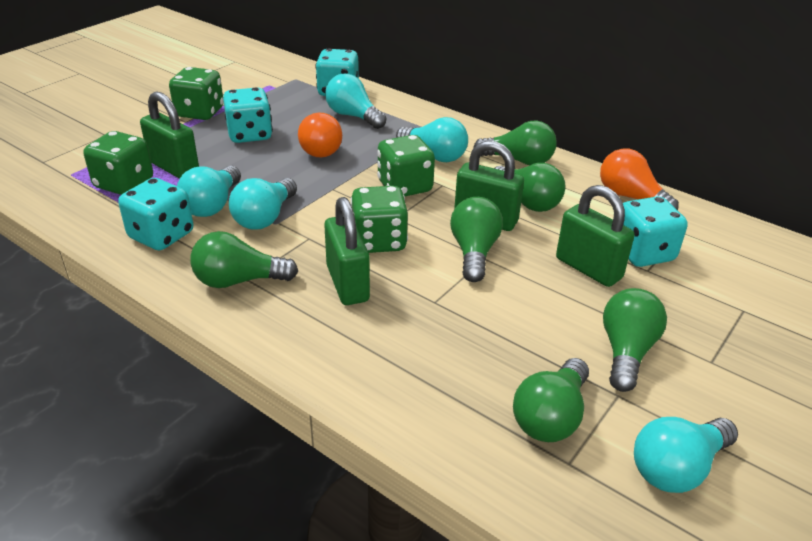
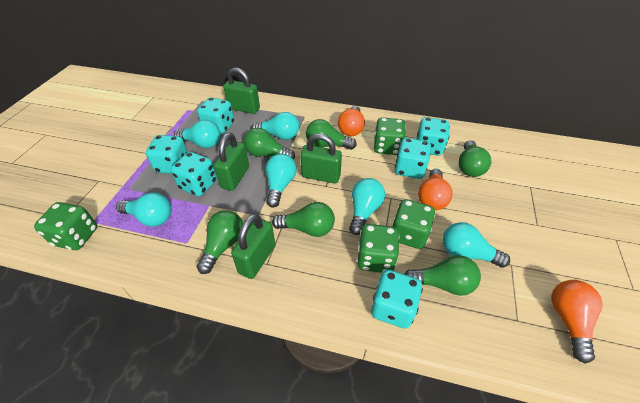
orange light bulb: 2 -> 3
turquoise dice: 4 -> 6
turquoise light bulb: 5 -> 6

